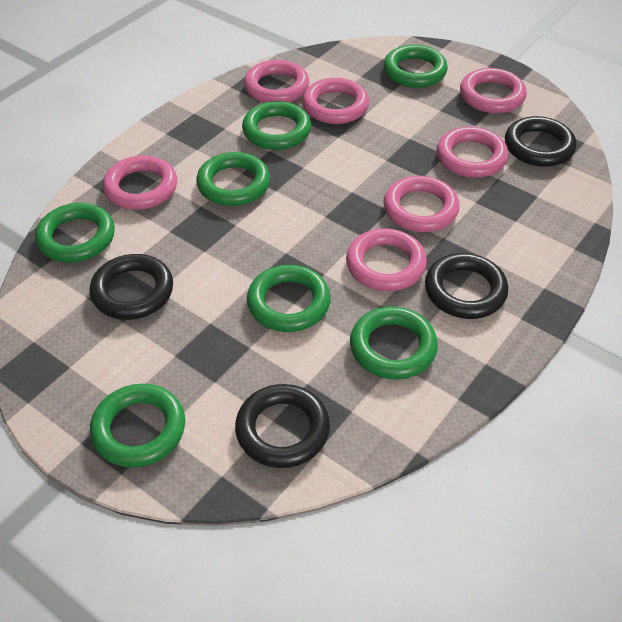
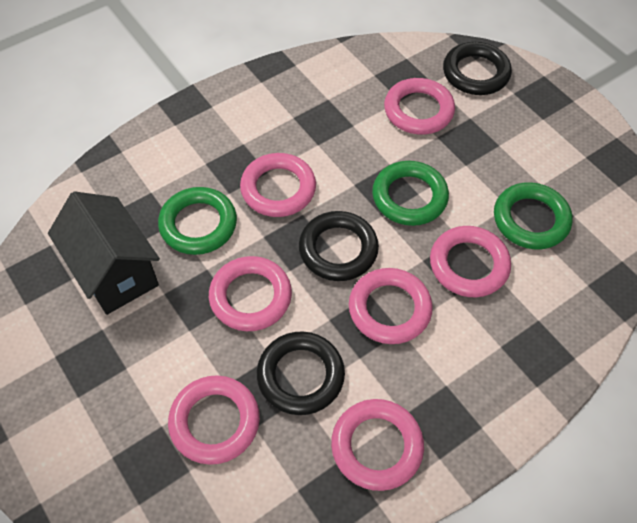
black house: 0 -> 1
black ring: 4 -> 3
green ring: 7 -> 3

